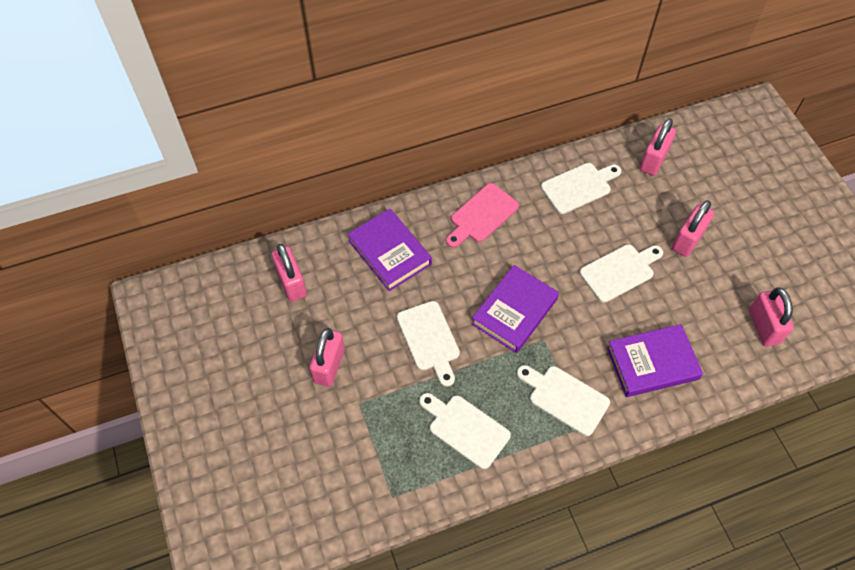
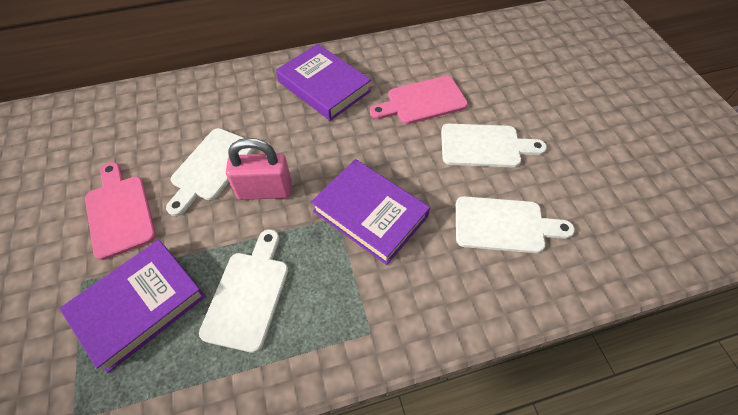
pink cutting board: 1 -> 2
pink padlock: 5 -> 1
white cutting board: 5 -> 4

